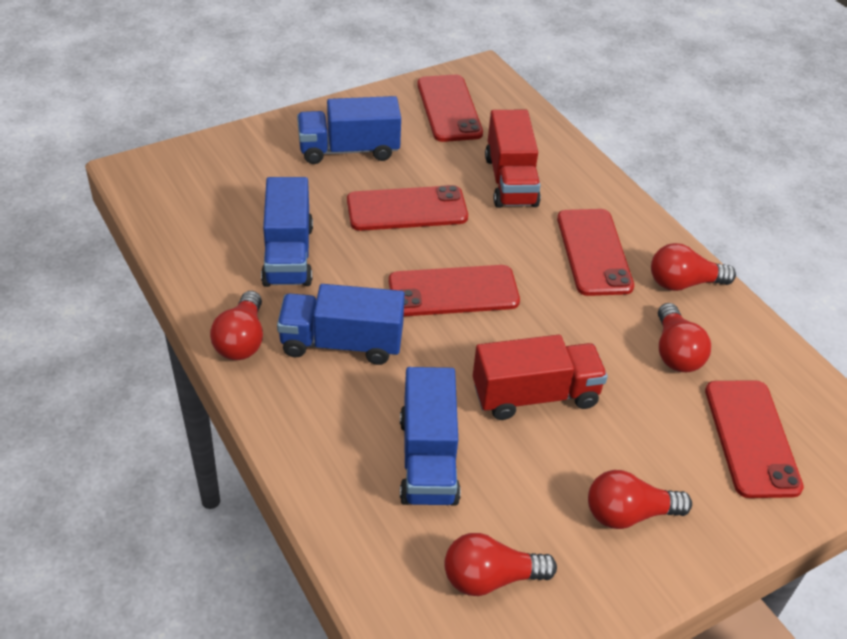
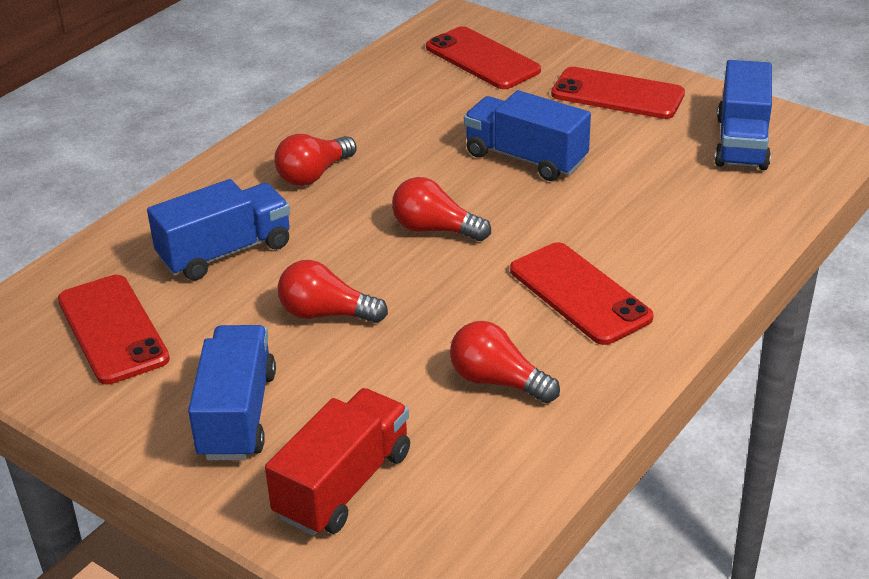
red light bulb: 5 -> 4
red phone: 5 -> 4
red truck: 2 -> 1

